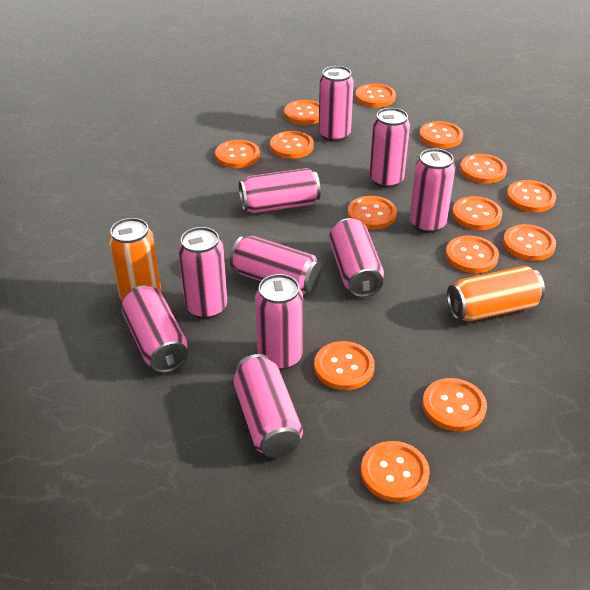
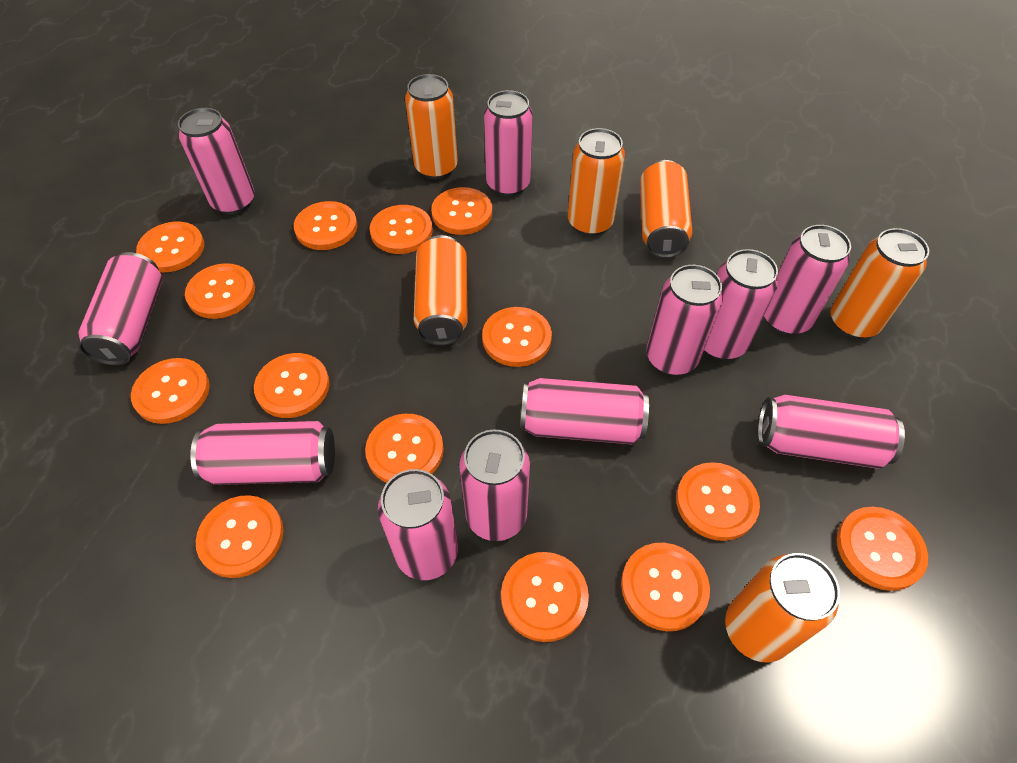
orange can: 2 -> 6
pink can: 10 -> 11

